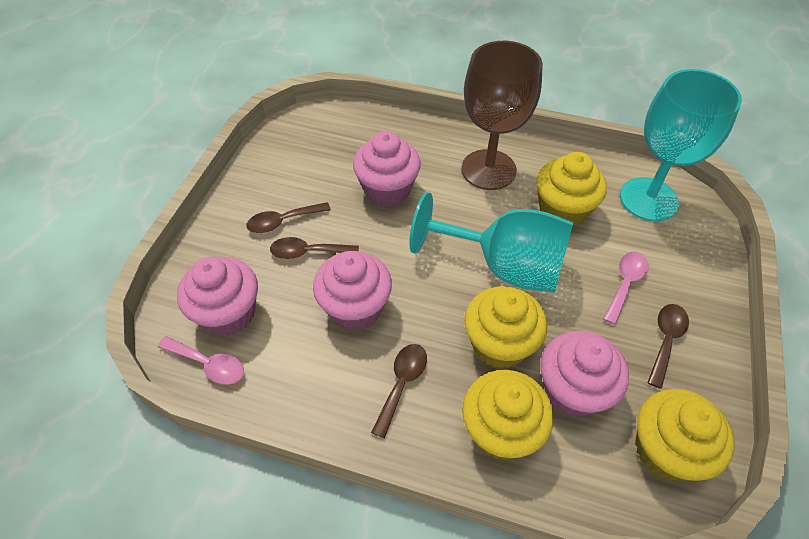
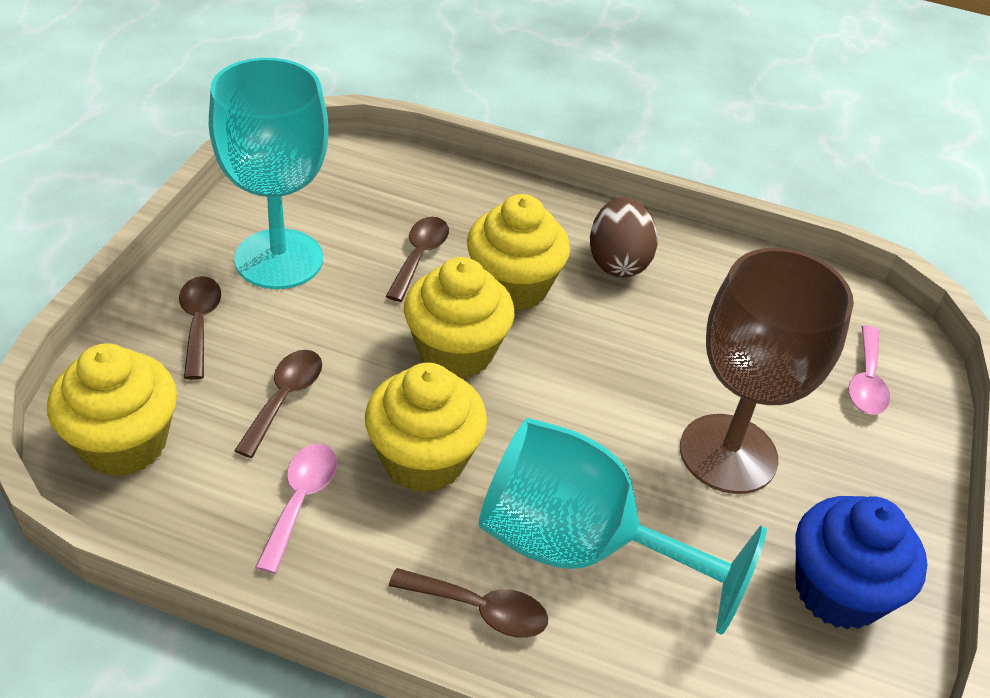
blue cupcake: 0 -> 1
brown egg: 0 -> 1
pink cupcake: 4 -> 0

